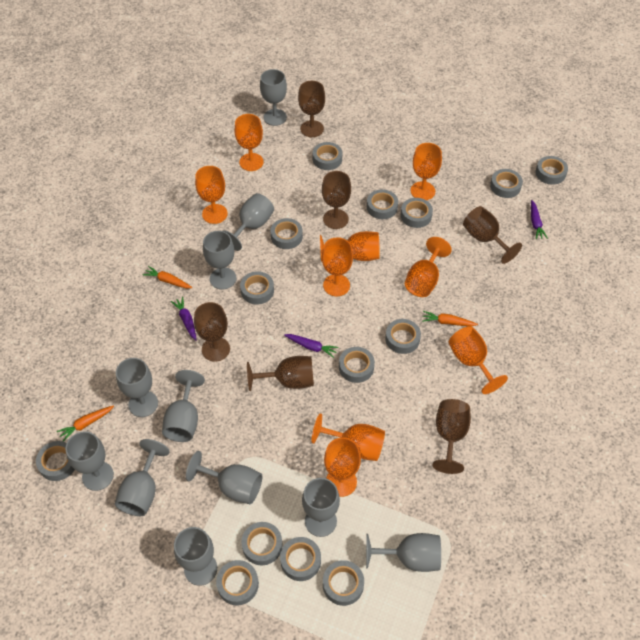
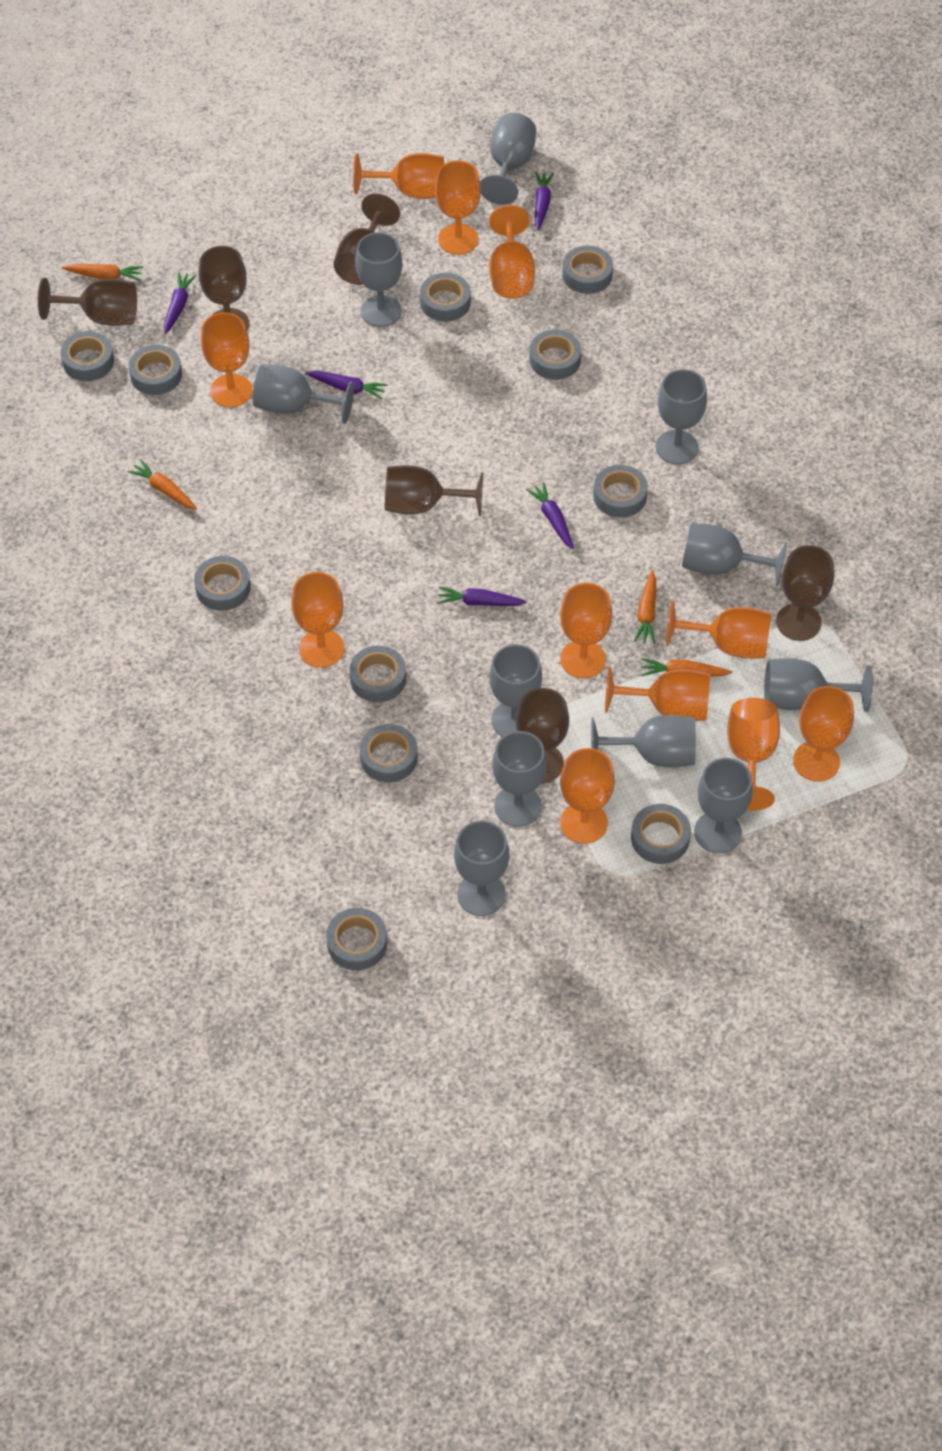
grey tape: 14 -> 11
orange carrot: 3 -> 4
orange goblet: 9 -> 11
purple carrot: 3 -> 5

